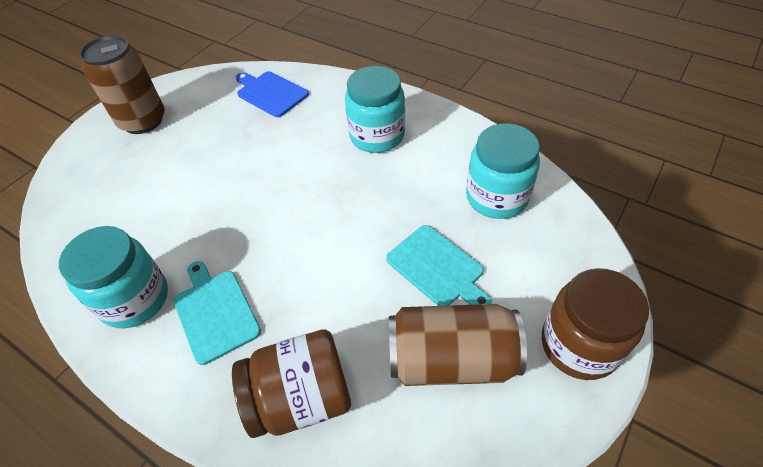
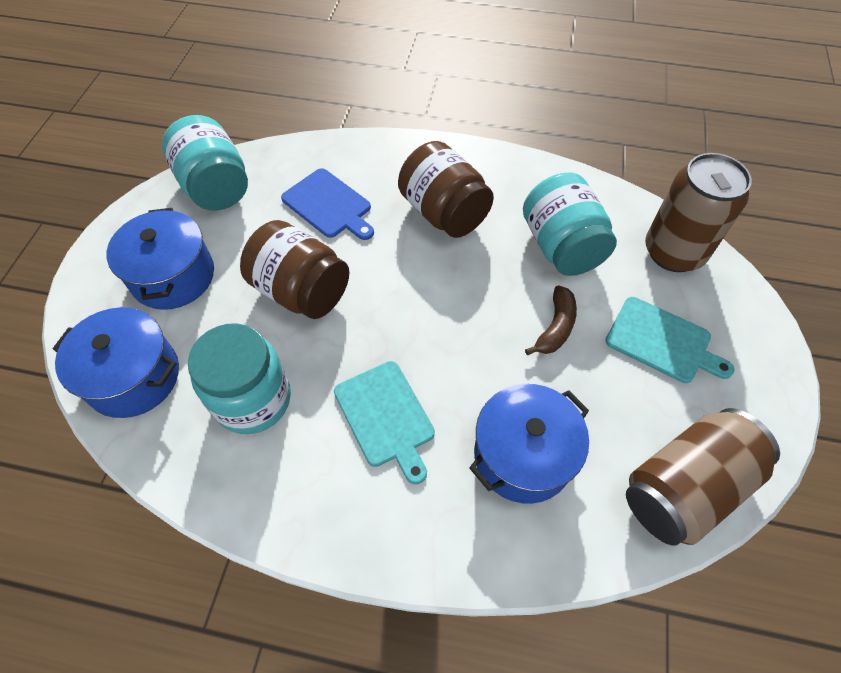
blue pot: 0 -> 3
brown banana: 0 -> 1

